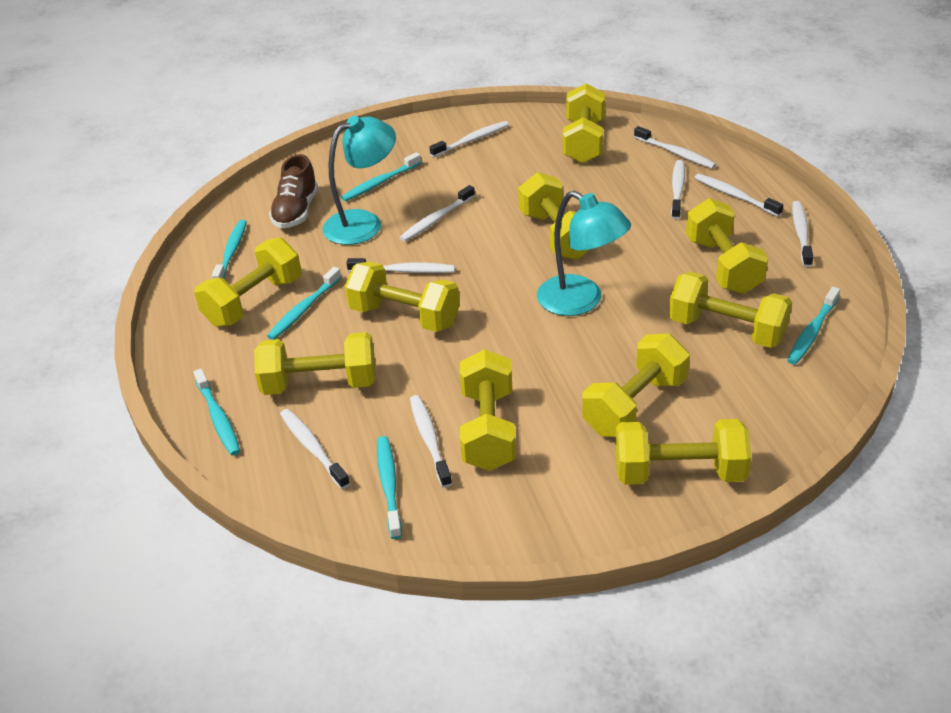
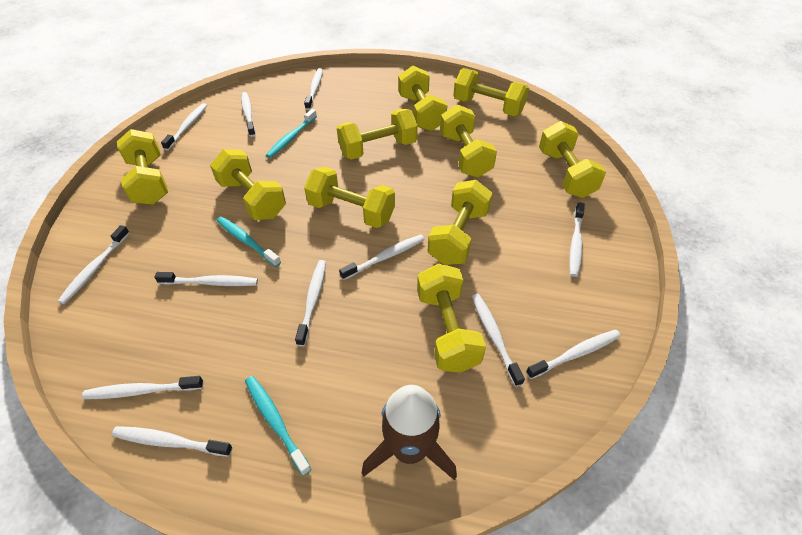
brown rocket: 0 -> 1
brown shoe: 1 -> 0
turquoise lamp: 2 -> 0
turquoise toothbrush: 6 -> 3
white toothbrush: 9 -> 12

